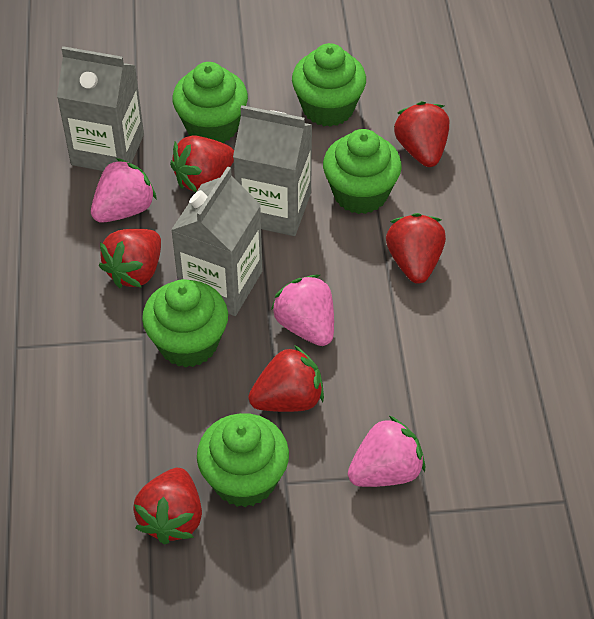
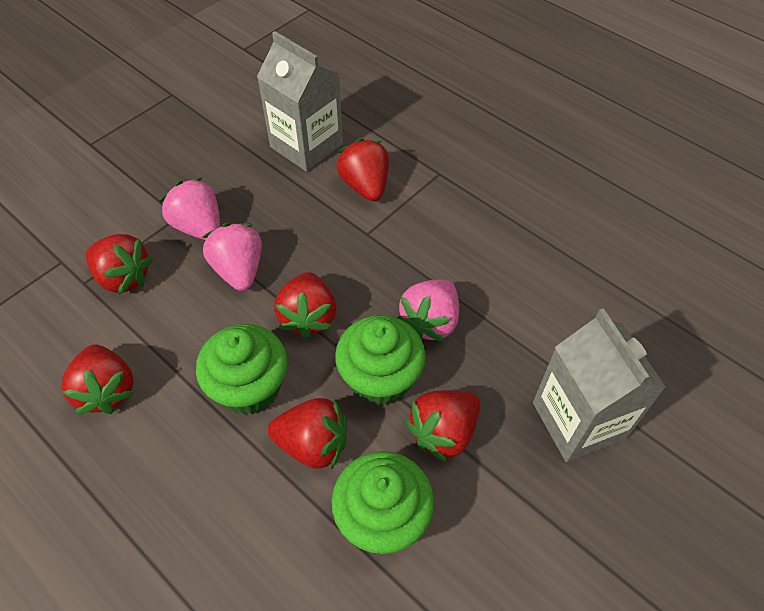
green cupcake: 5 -> 3
grey carton: 3 -> 2

